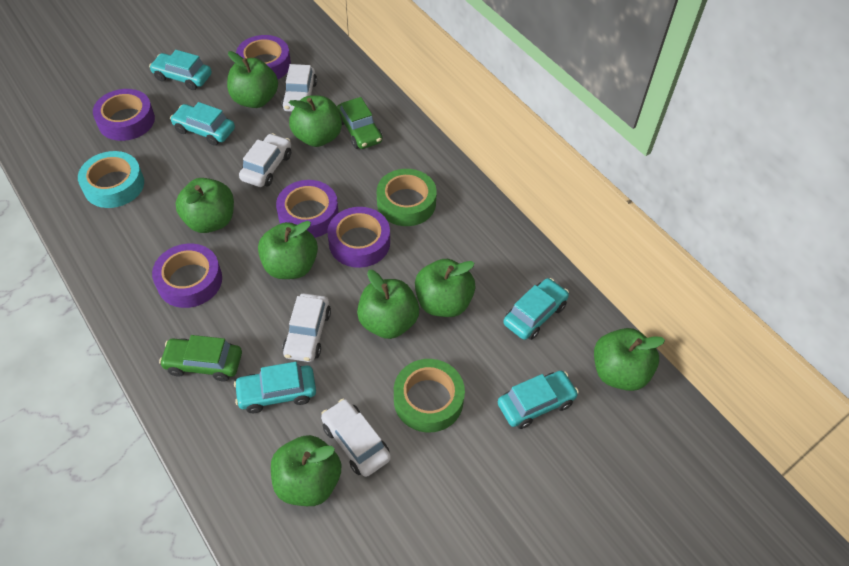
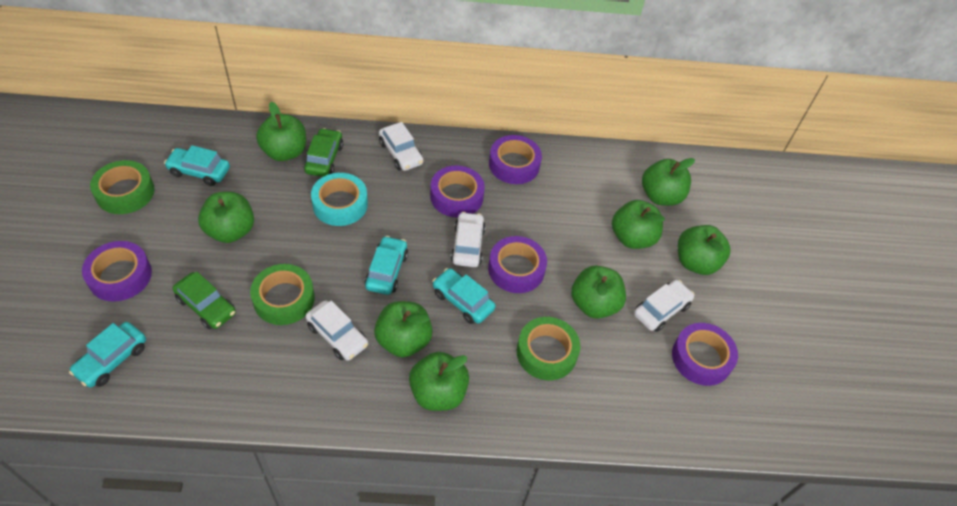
green tape: 2 -> 3
turquoise car: 5 -> 4

